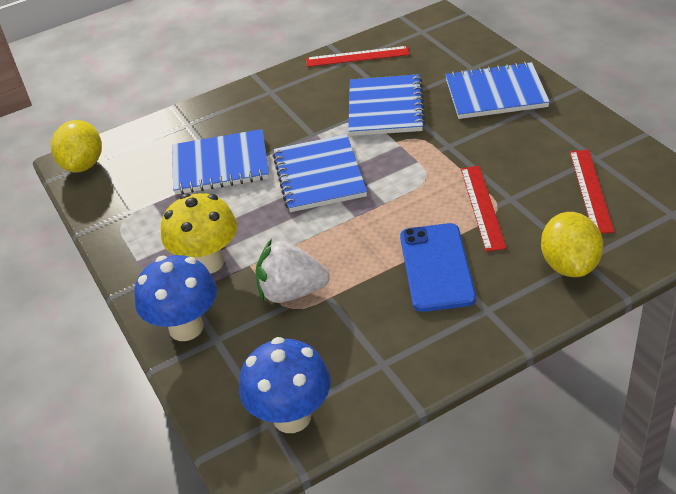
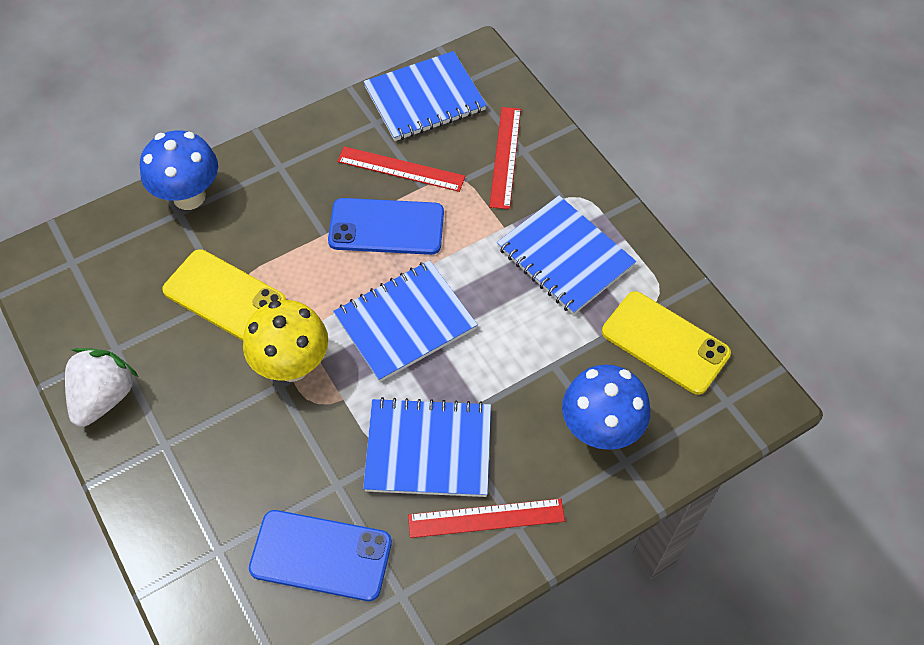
blue phone: 1 -> 2
yellow lemon: 2 -> 0
yellow phone: 0 -> 2

